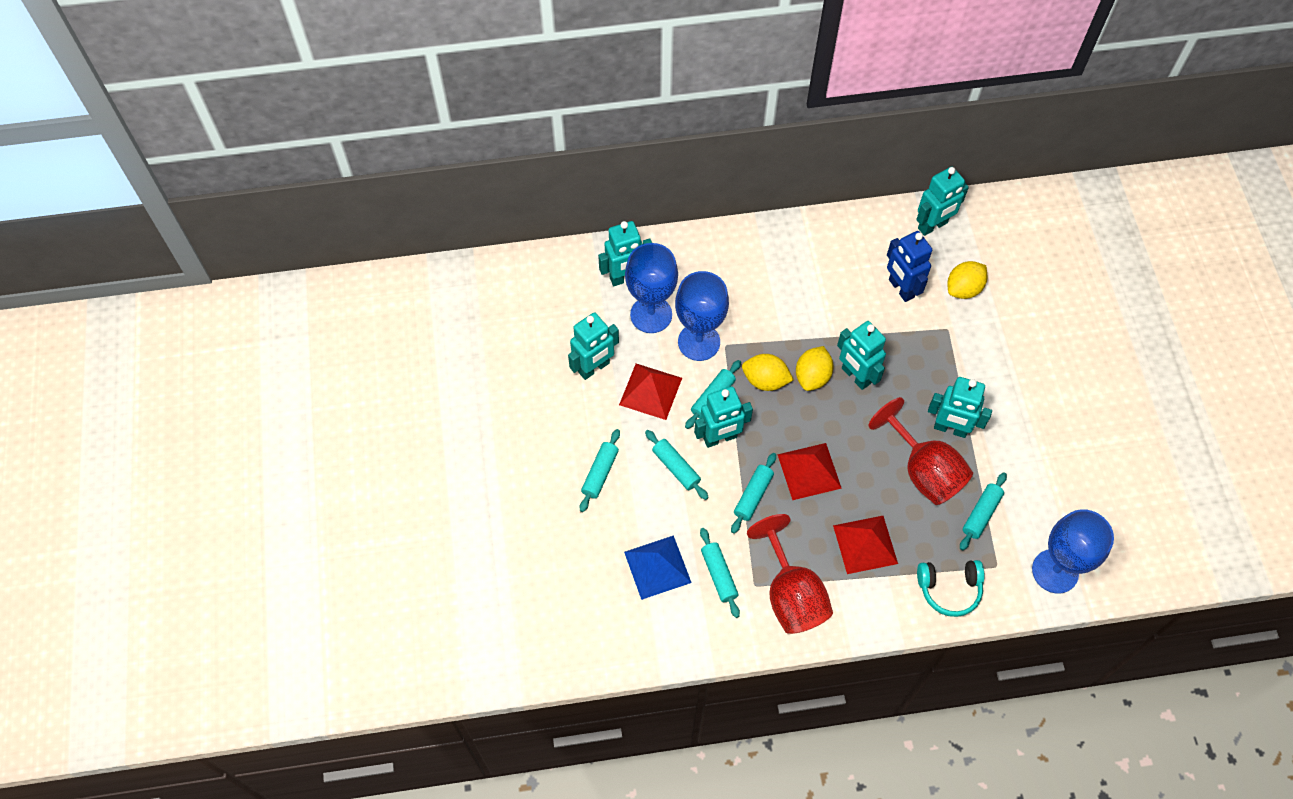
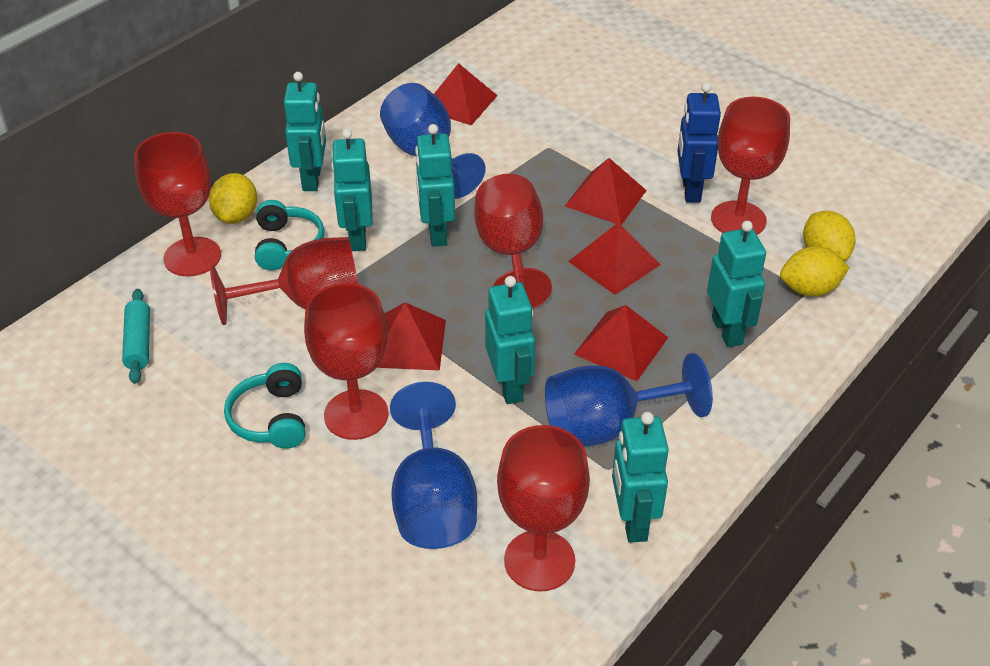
blue pyramid: 1 -> 0
red goblet: 2 -> 6
red pyramid: 3 -> 5
turquoise headphones: 1 -> 2
turquoise rolling pin: 6 -> 1

